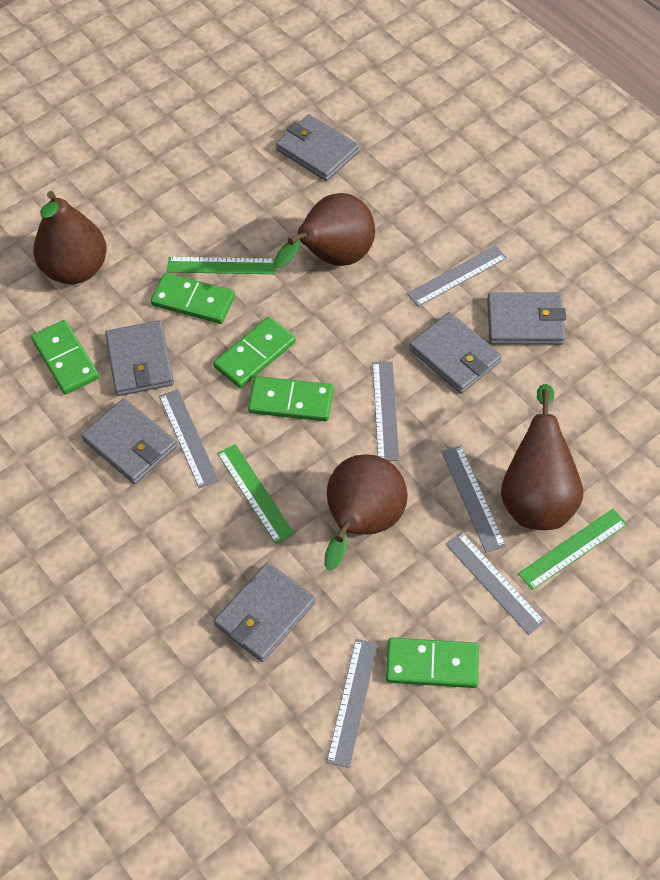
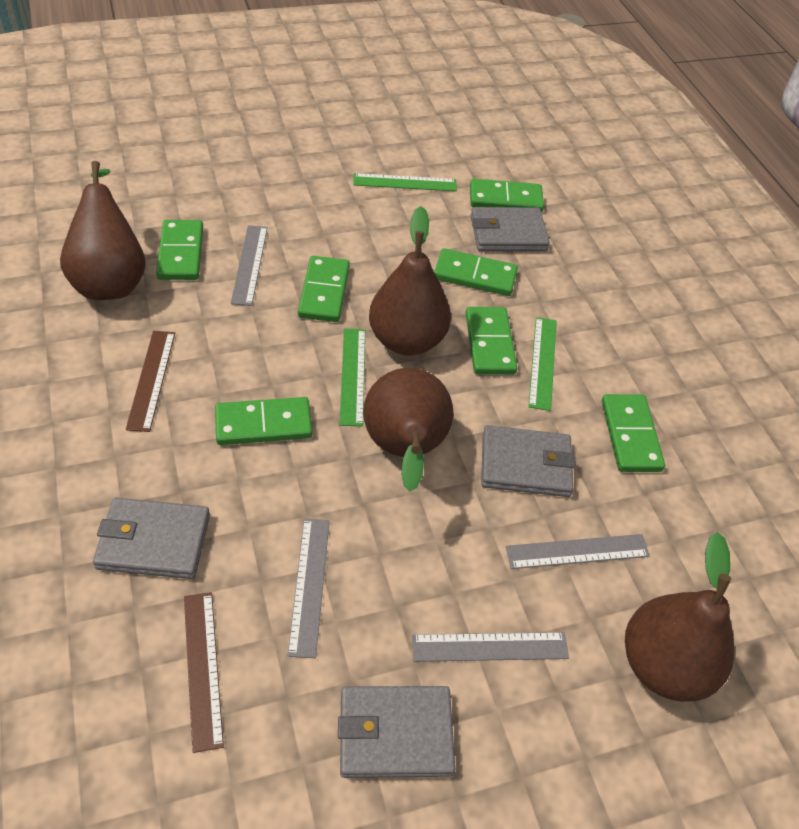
brown ruler: 0 -> 2
green domino: 5 -> 7
grey ruler: 6 -> 4
grey wallet: 6 -> 4

